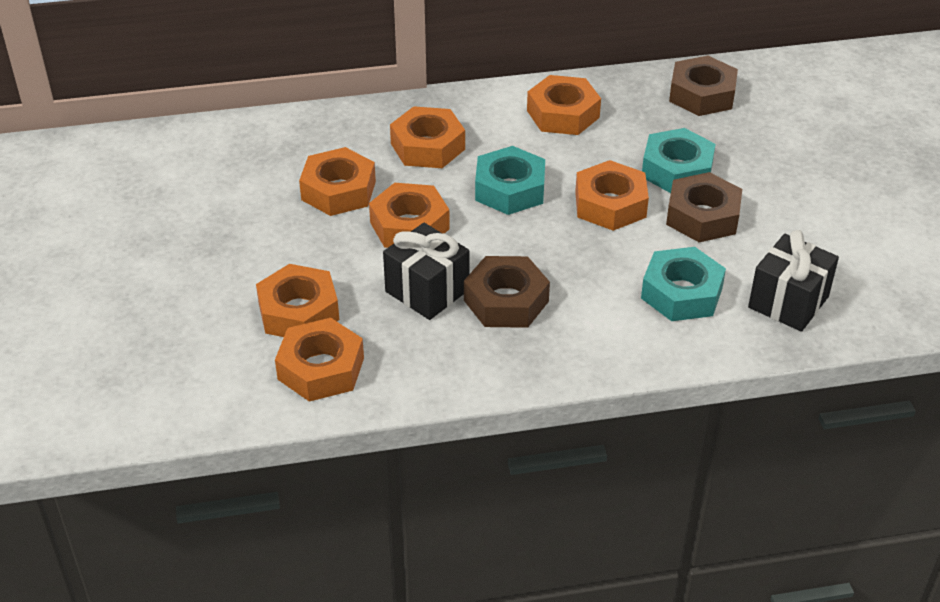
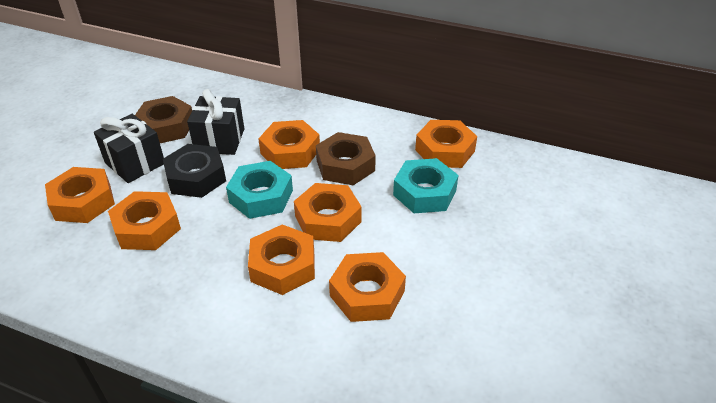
black nut: 0 -> 1
brown nut: 3 -> 2
turquoise nut: 3 -> 2

